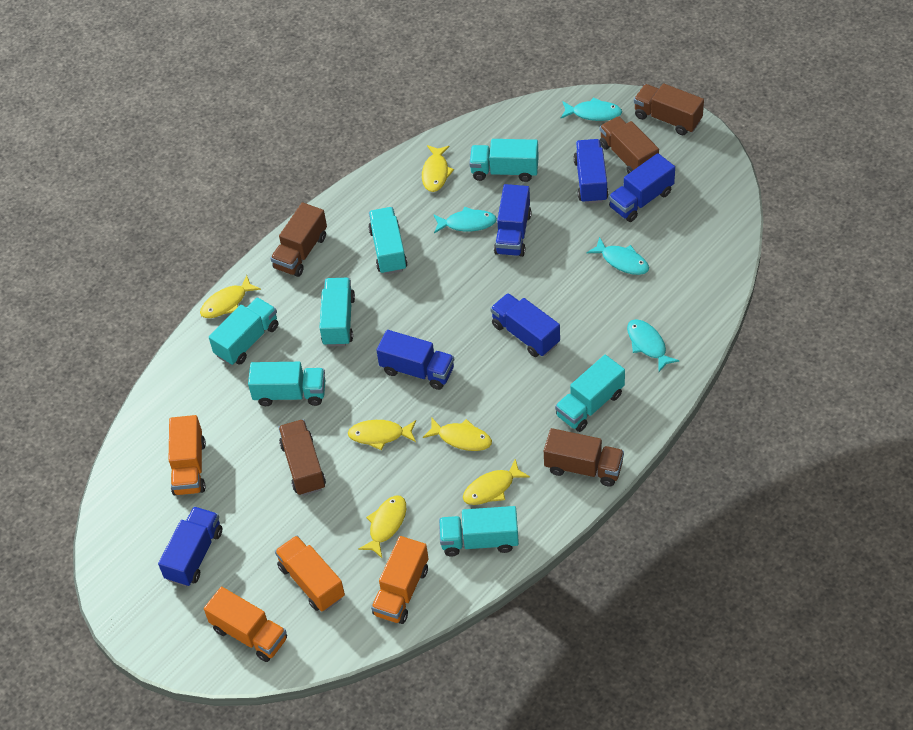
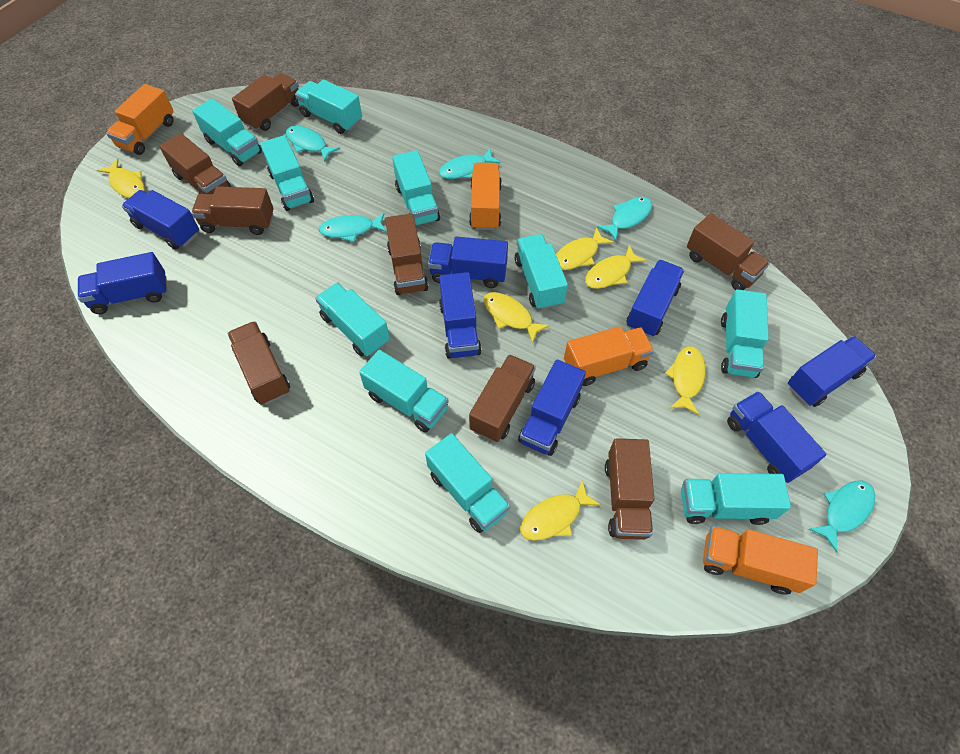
blue truck: 6 -> 8
brown truck: 5 -> 8
turquoise fish: 4 -> 5
turquoise truck: 7 -> 10

